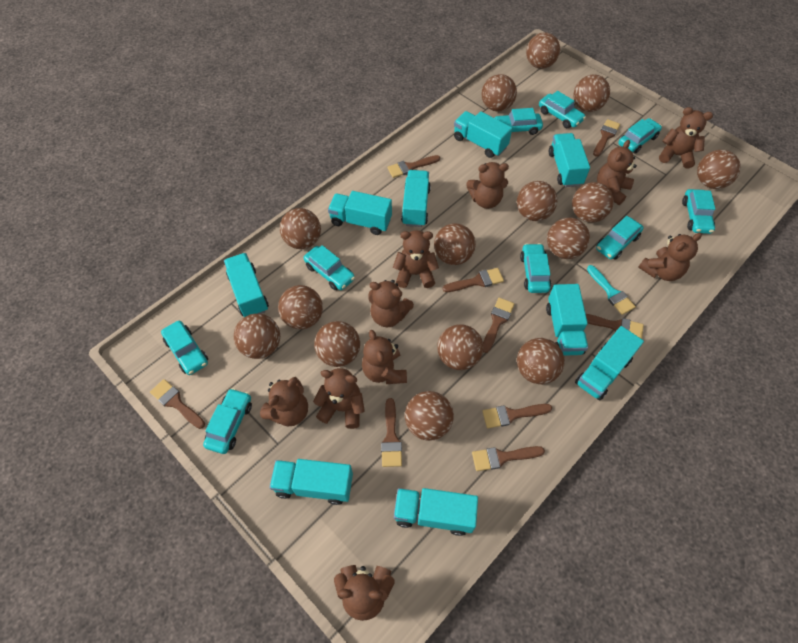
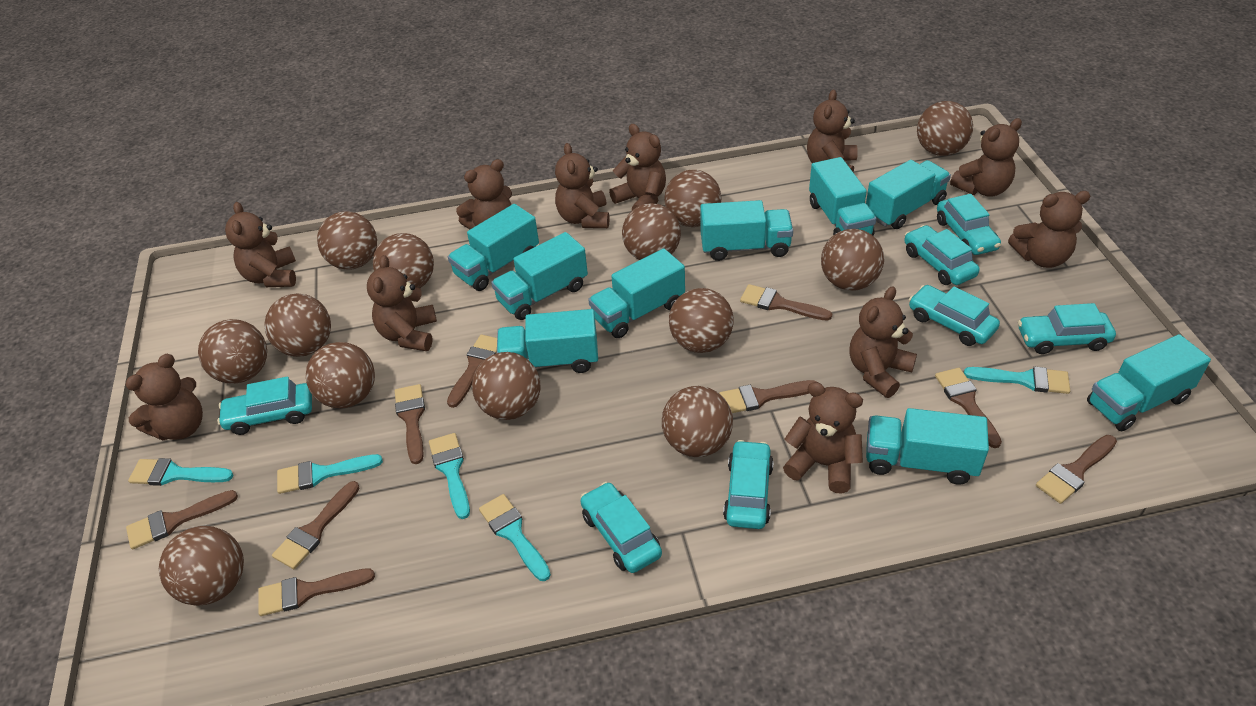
brown ball: 15 -> 13
brown teddy bear: 10 -> 11
turquoise brush: 1 -> 5
turquoise car: 9 -> 7

